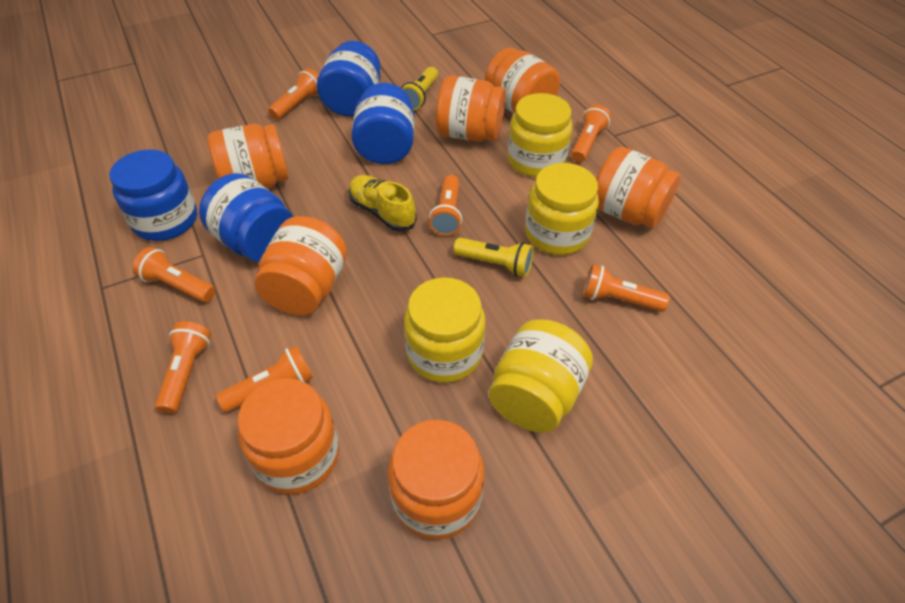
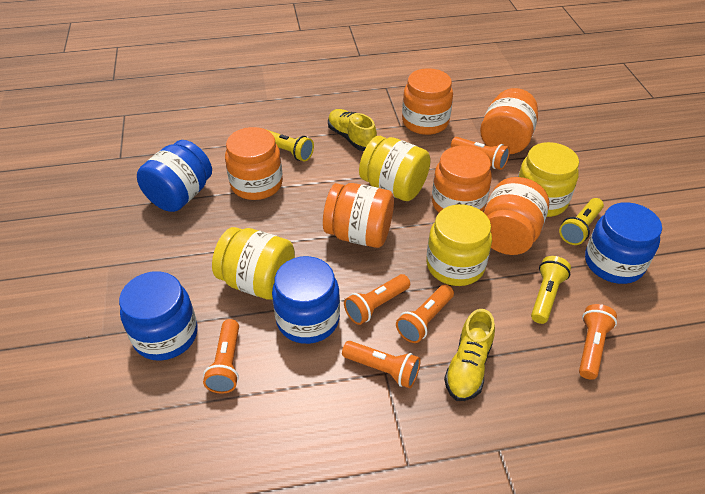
orange flashlight: 7 -> 6
orange jar: 7 -> 6
yellow flashlight: 2 -> 3
yellow shoe: 1 -> 2

